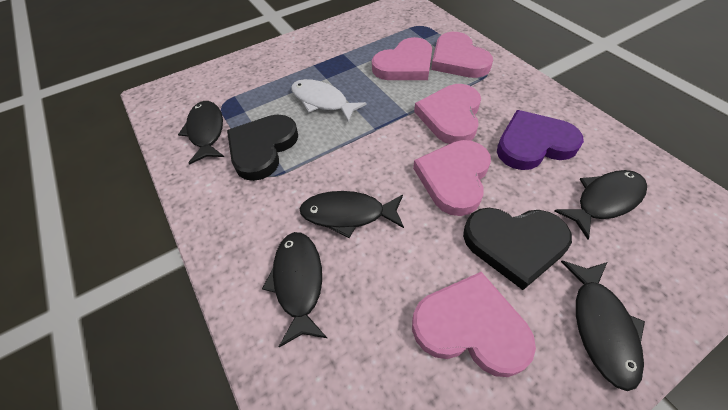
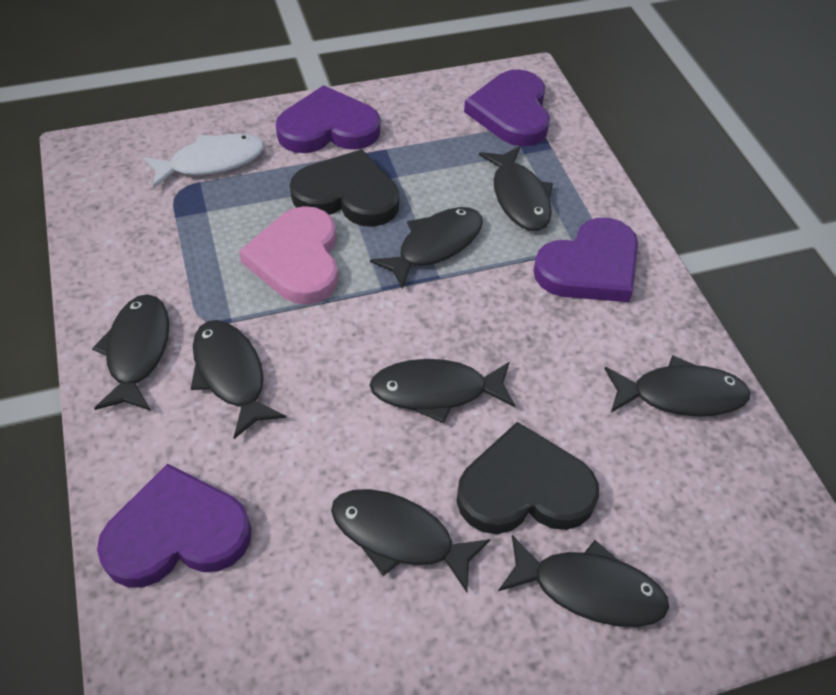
black fish: 5 -> 8
pink heart: 5 -> 1
purple heart: 1 -> 4

